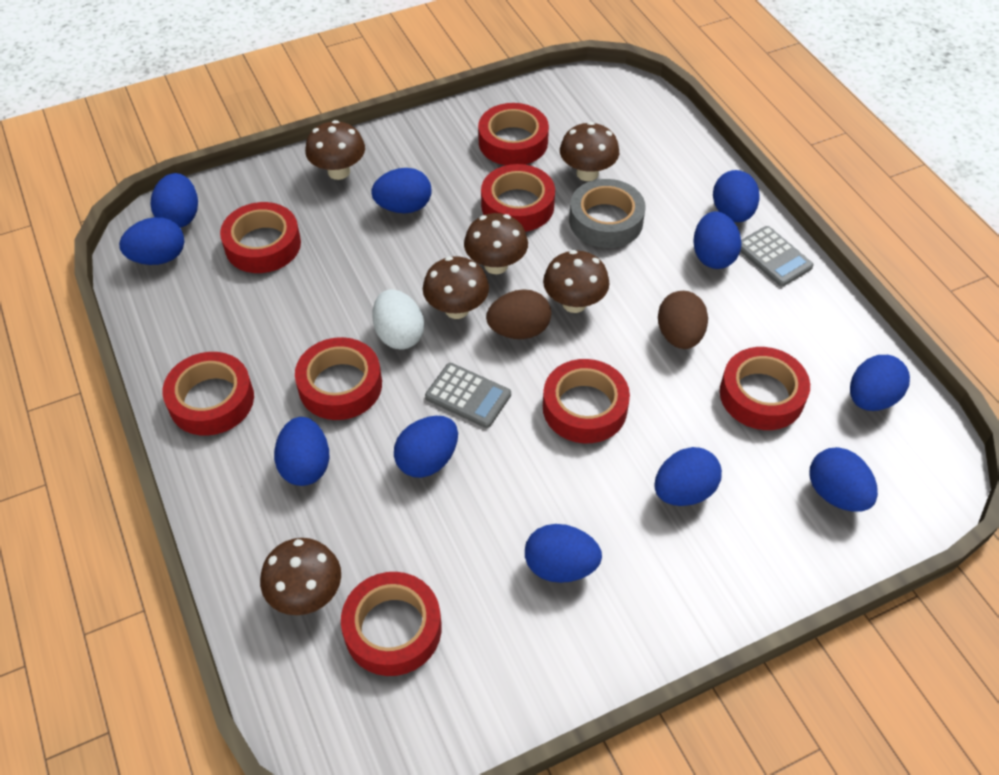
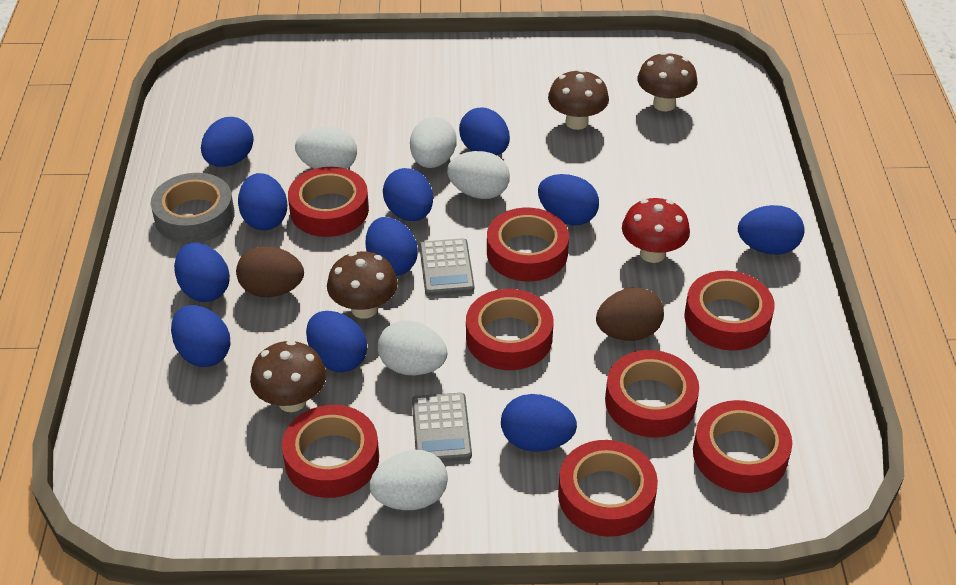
brown mushroom: 6 -> 4
red mushroom: 0 -> 1
white egg: 1 -> 5

